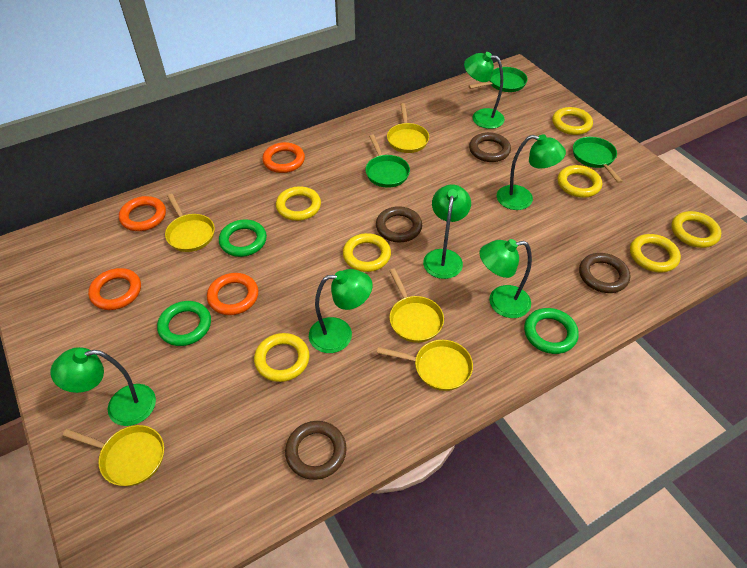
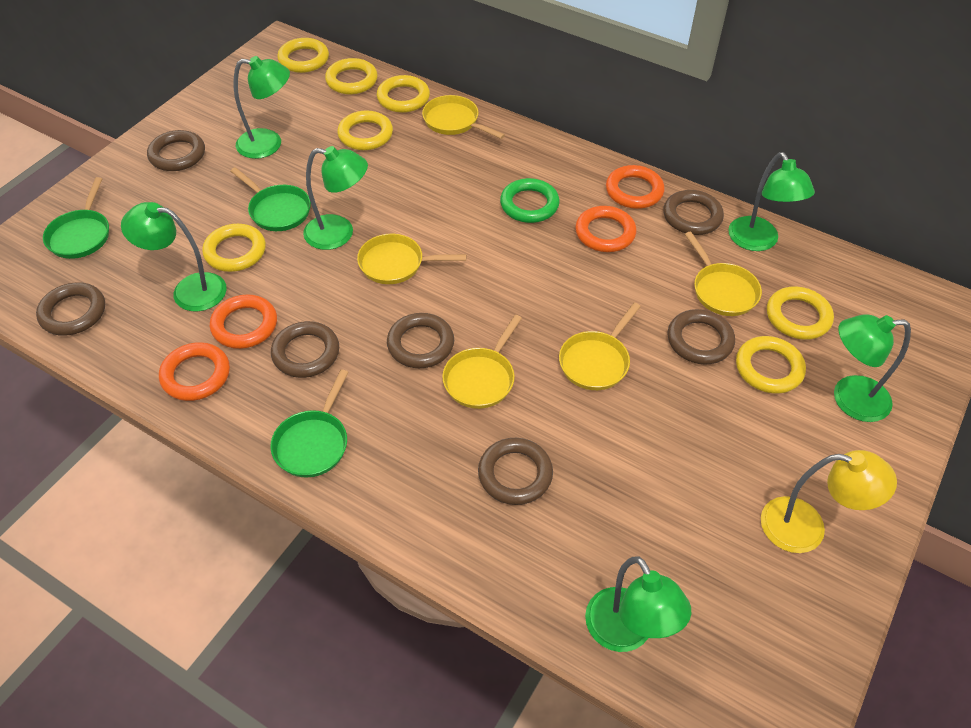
brown ring: 4 -> 7
green ring: 3 -> 1
yellow lamp: 0 -> 1

